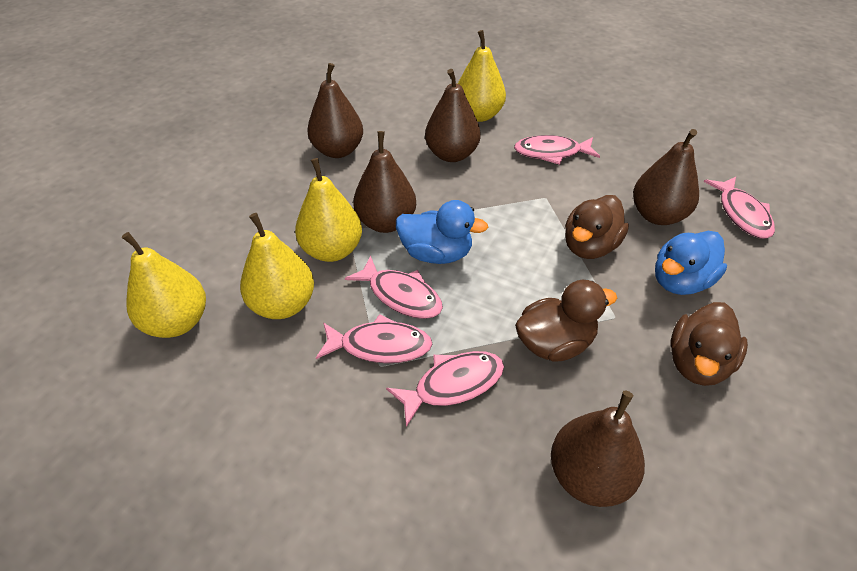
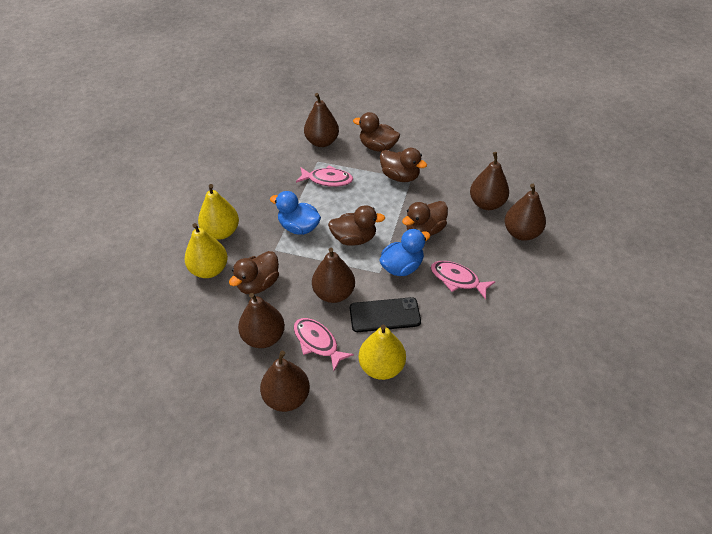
black phone: 0 -> 1
brown duck: 3 -> 5
brown pear: 5 -> 6
pink fish: 5 -> 3
yellow pear: 4 -> 3

